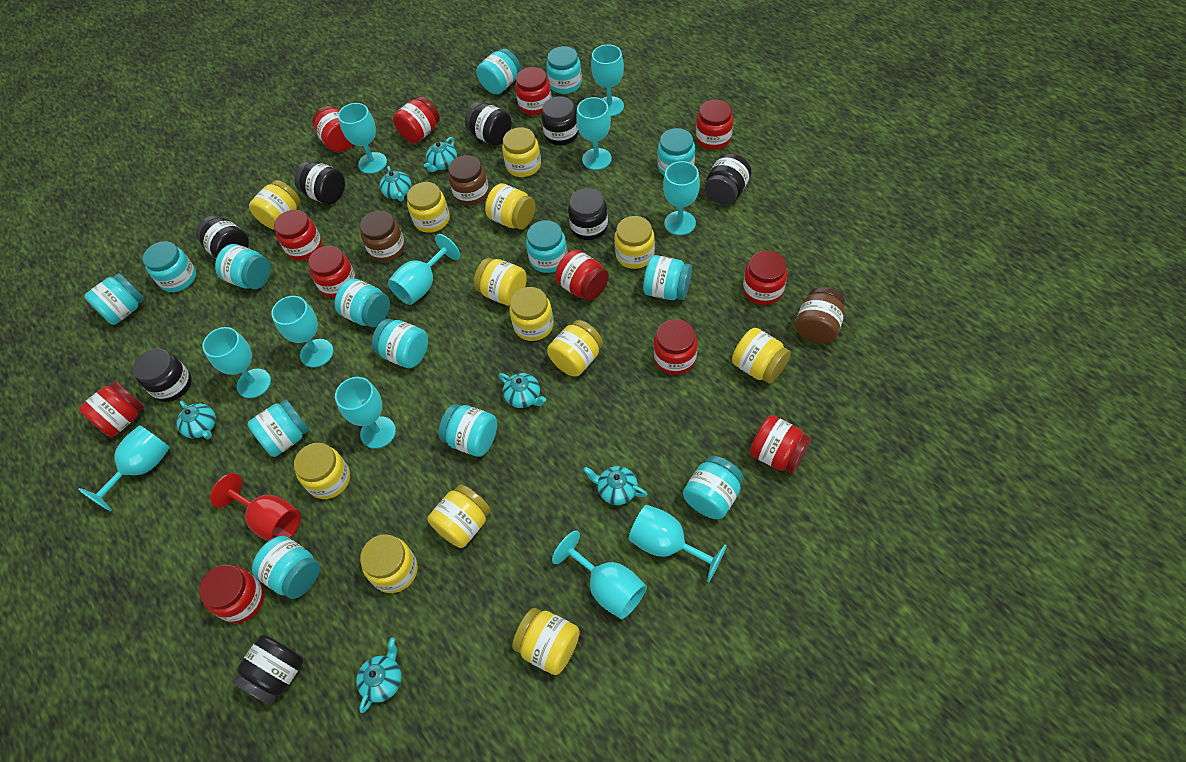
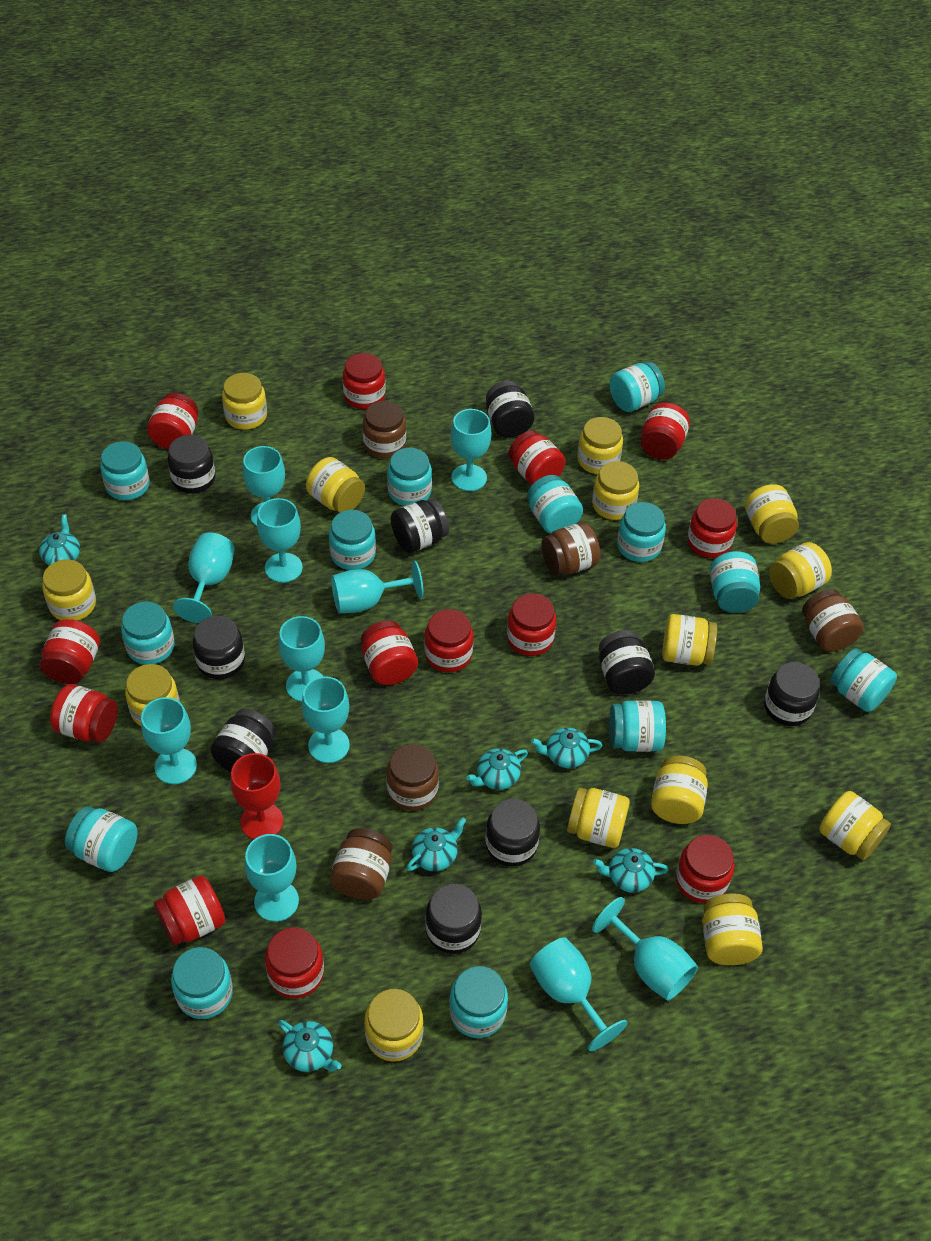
black jar: 8 -> 9
brown jar: 3 -> 5
red jar: 12 -> 13
turquoise jar: 14 -> 13
yellow jar: 13 -> 14

